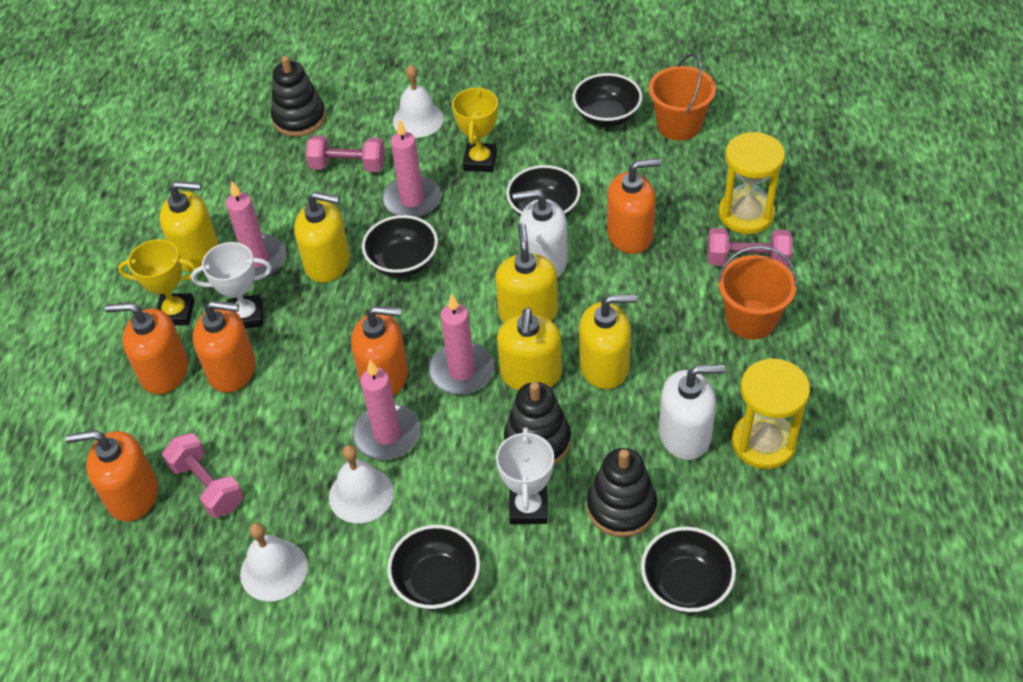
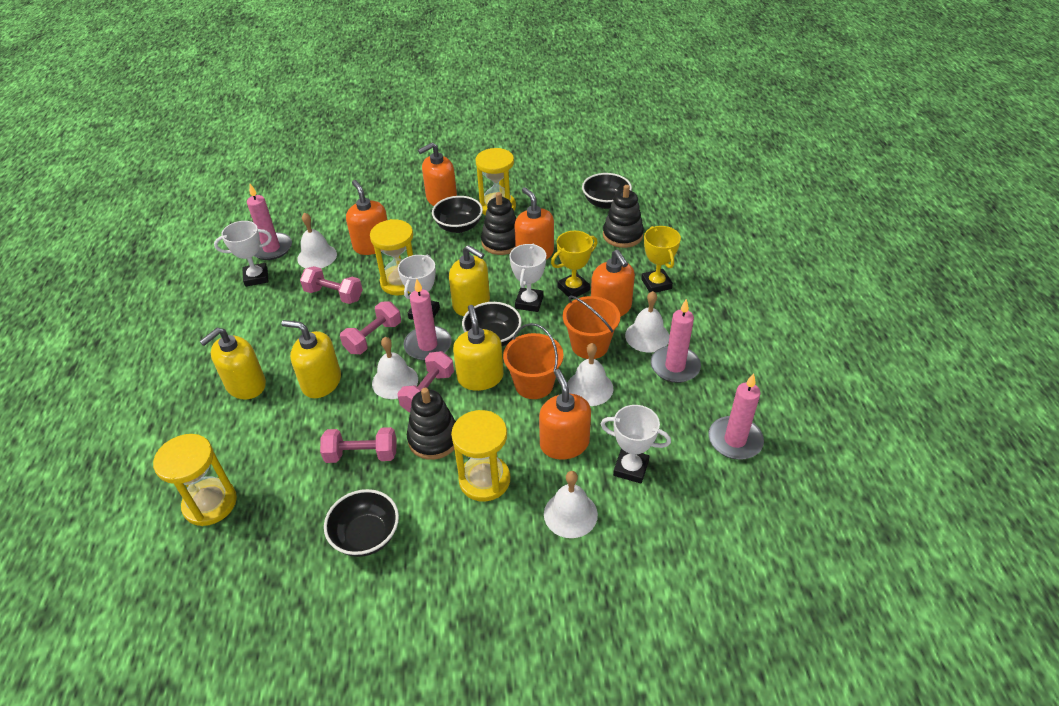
black bowl: 5 -> 4
pink dumbbell: 3 -> 4
white bell: 3 -> 5
white soap dispenser: 2 -> 0
white trophy: 2 -> 4
yellow hourglass: 2 -> 4
yellow soap dispenser: 5 -> 4

